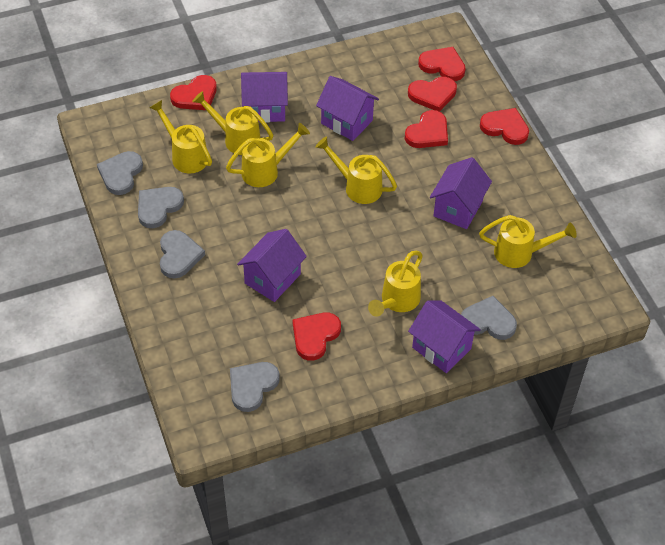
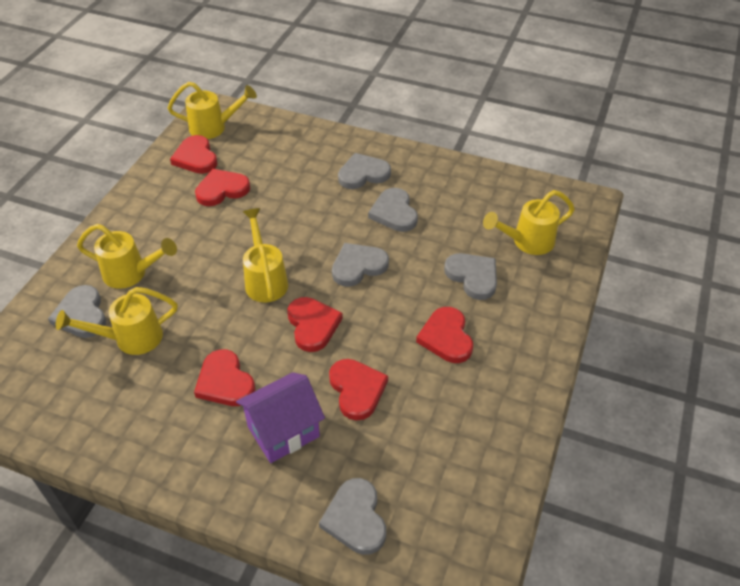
grey heart: 5 -> 6
purple house: 5 -> 1
yellow watering can: 6 -> 5

